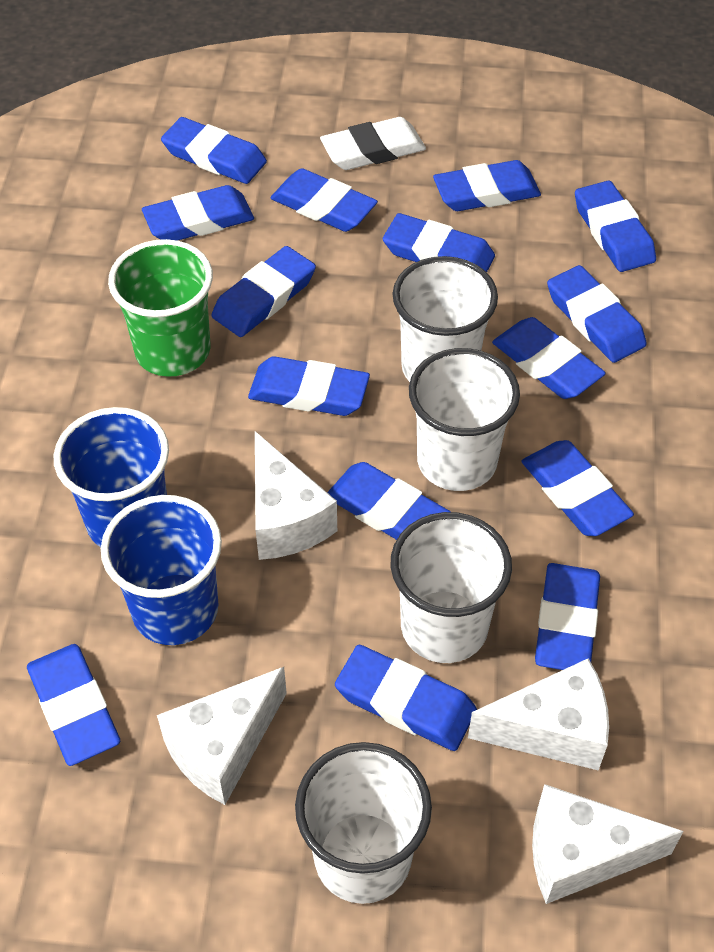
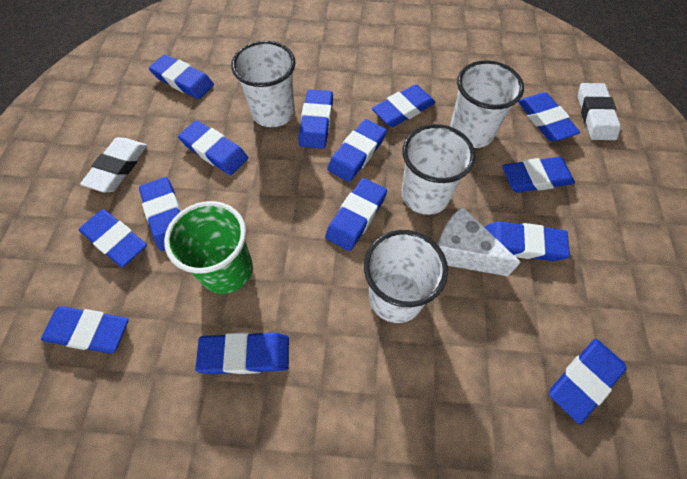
blue cup: 2 -> 0
blue eraser: 15 -> 14
white cheese: 4 -> 1
white eraser: 1 -> 2

